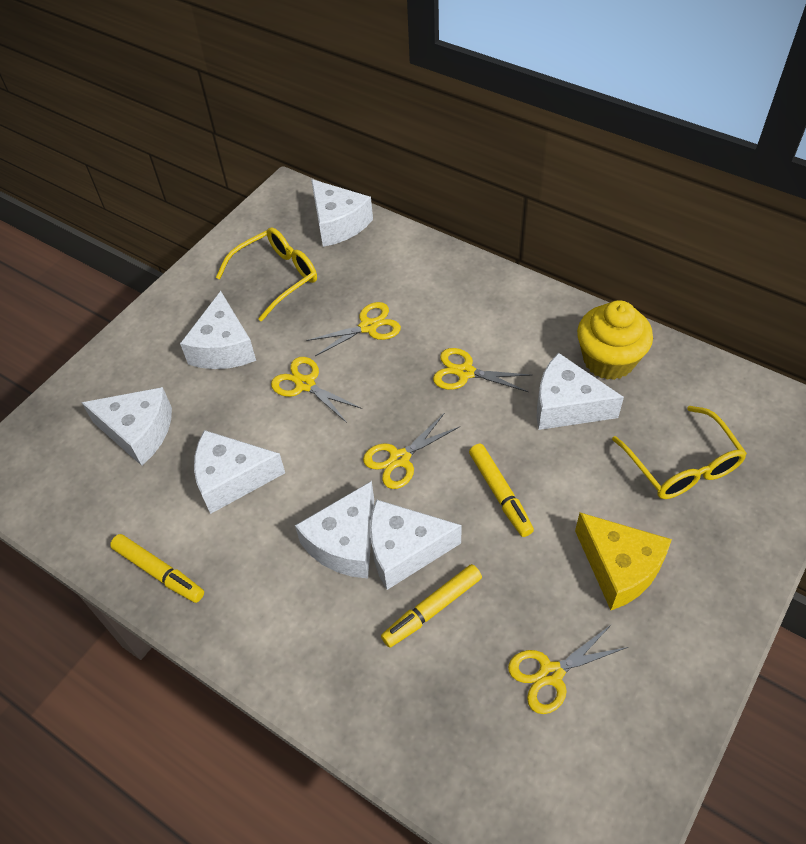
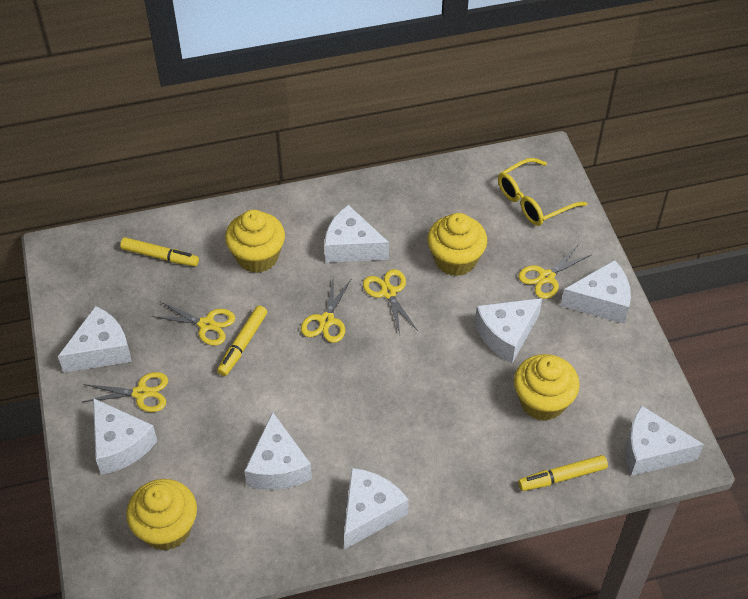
white cheese: 7 -> 8
yellow cheese: 1 -> 0
yellow cupcake: 1 -> 4
yellow glasses: 2 -> 1

